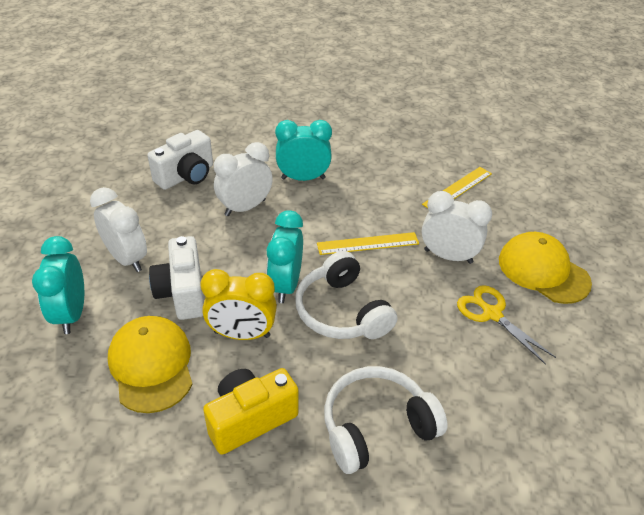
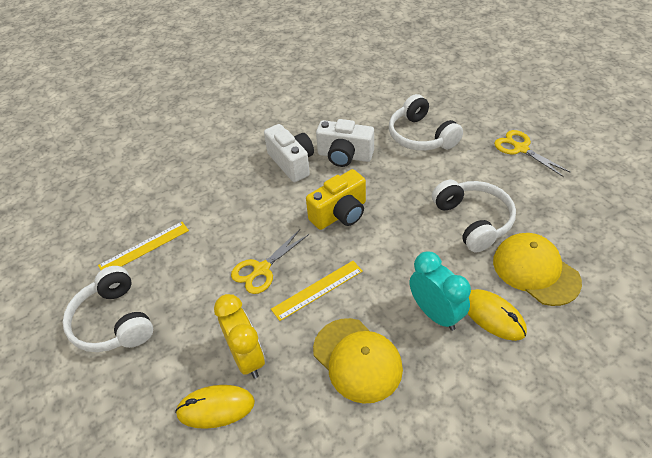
turquoise clock: 3 -> 1
white clock: 3 -> 0
white headphones: 2 -> 3
yellow mouse: 0 -> 2
yellow scissors: 1 -> 2

